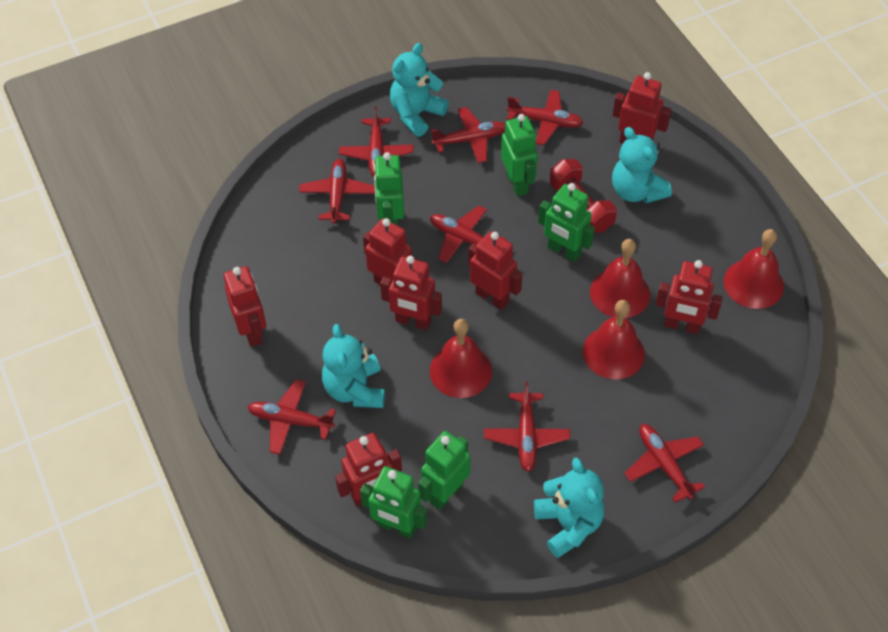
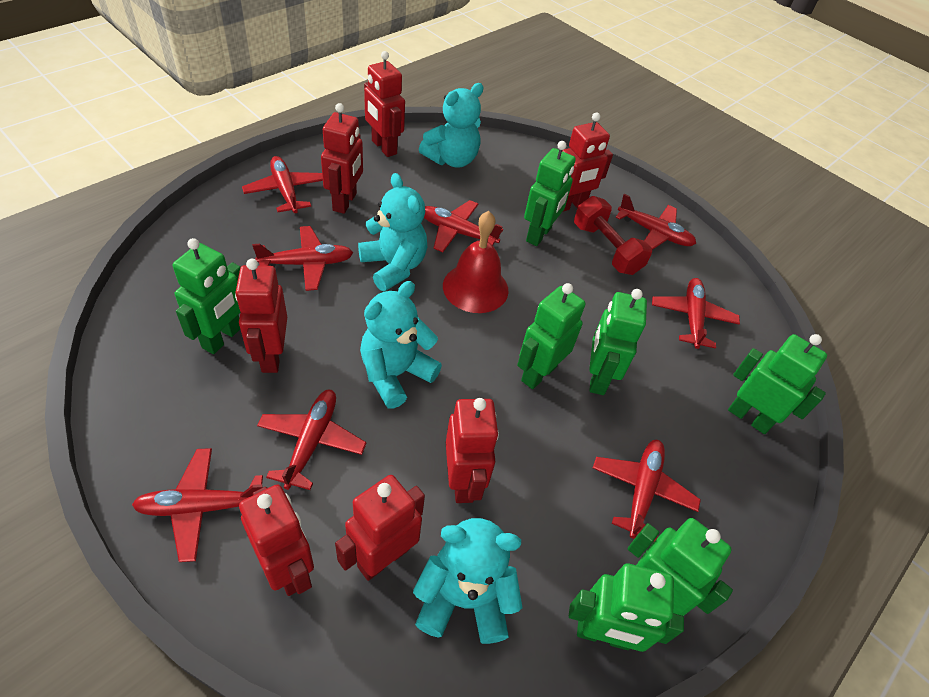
green robot: 5 -> 7
red bell: 4 -> 1

